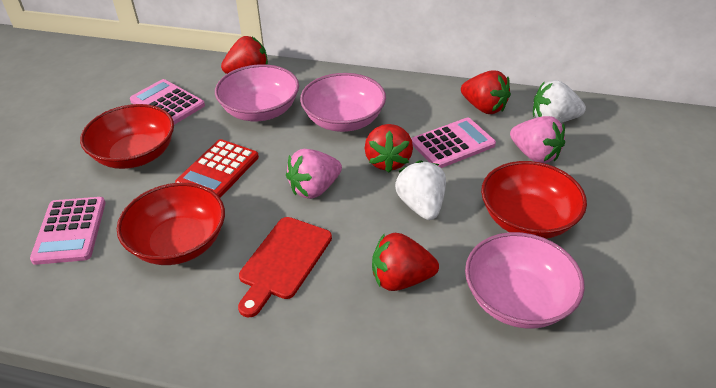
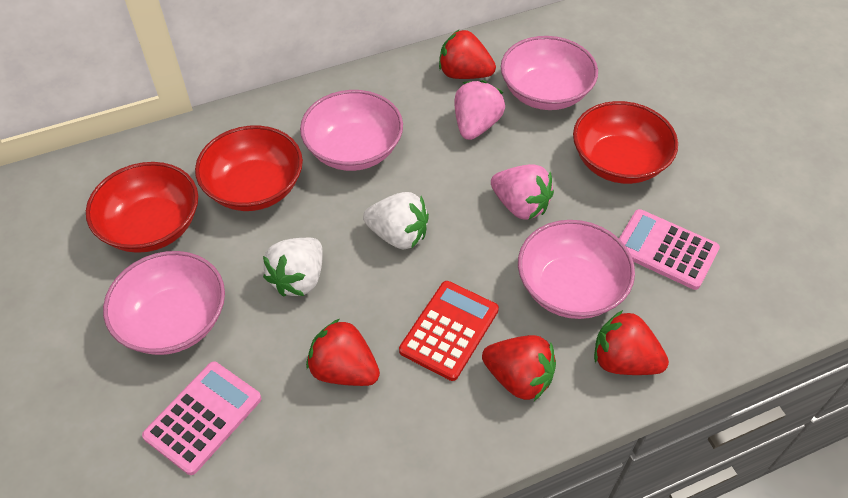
pink bowl: 3 -> 4
pink calculator: 3 -> 2
red cutting board: 1 -> 0

